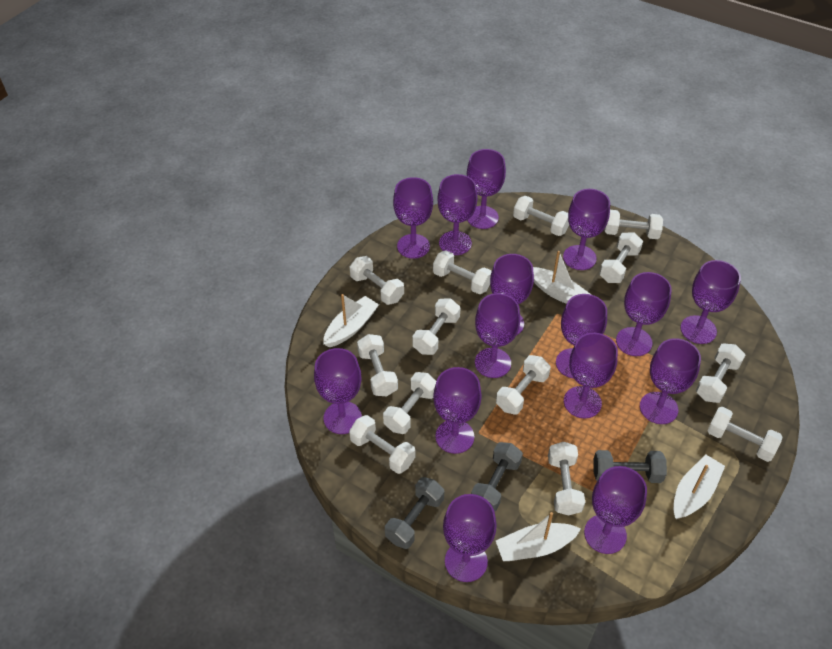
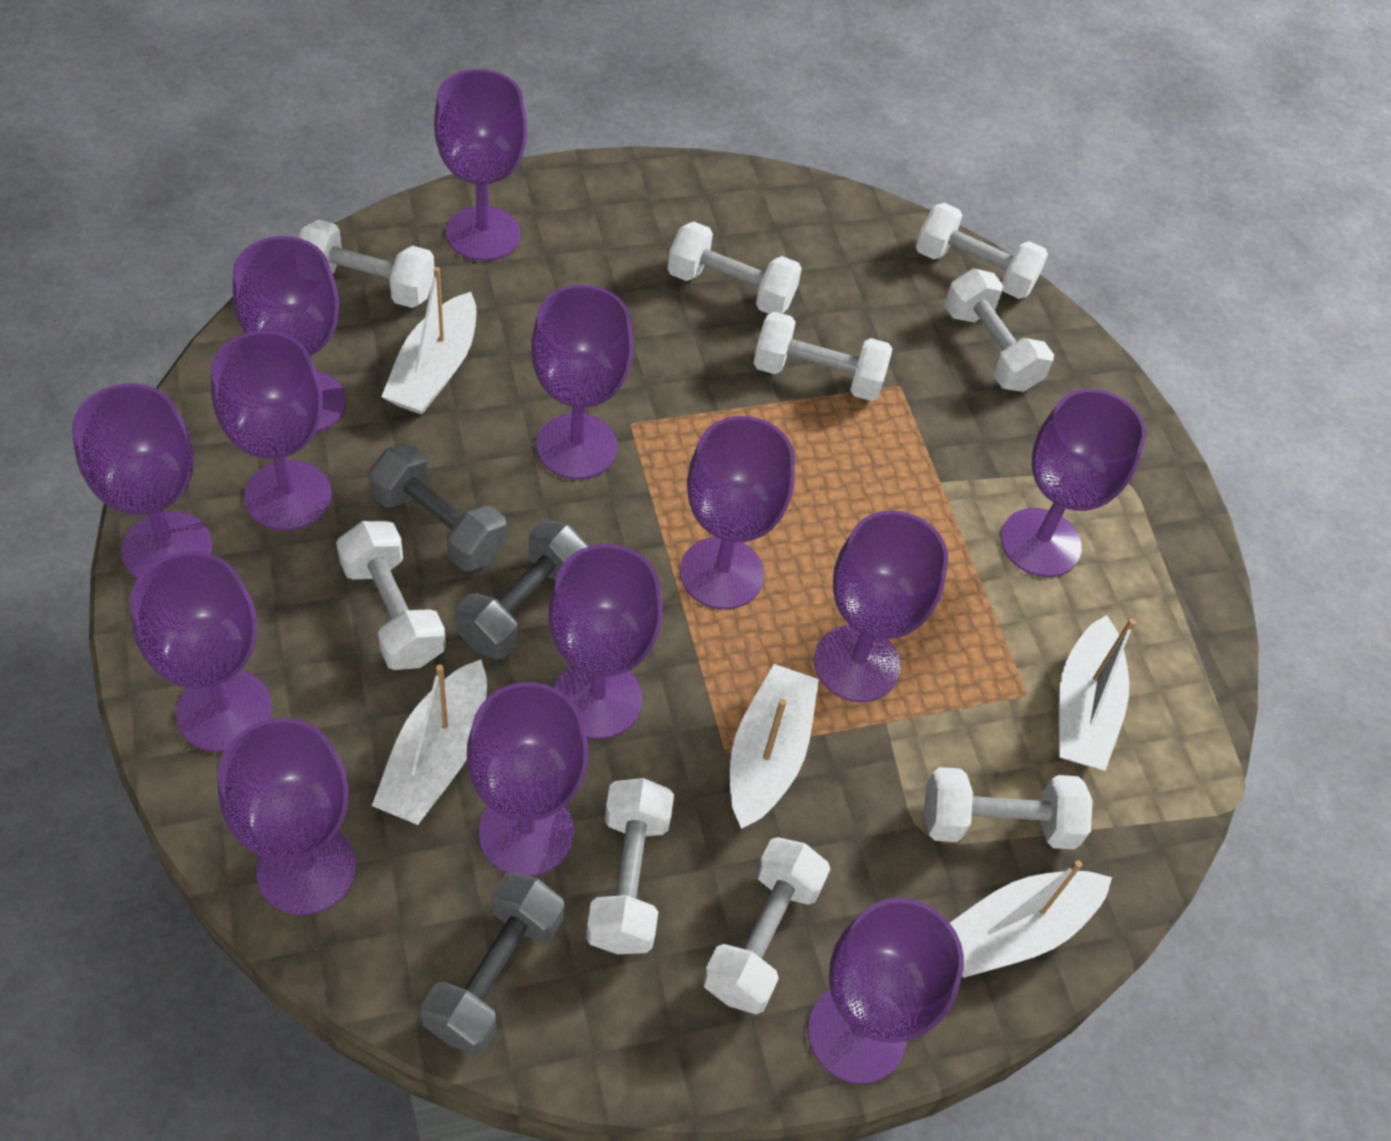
purple goblet: 15 -> 13
white boat: 4 -> 5
white dumbbell: 13 -> 9

